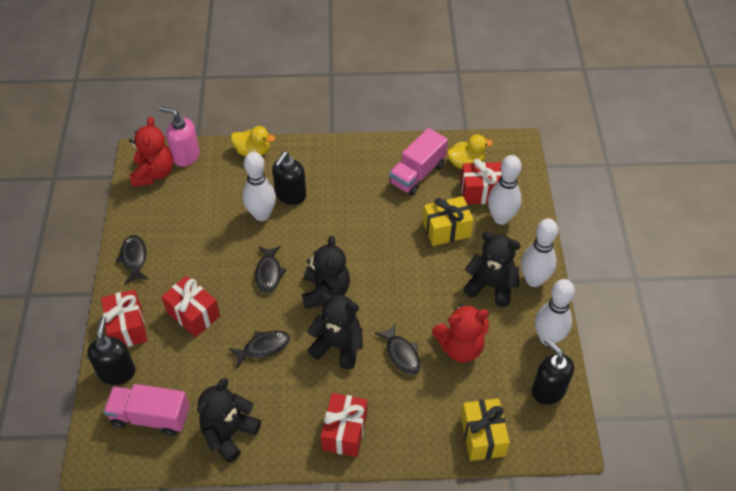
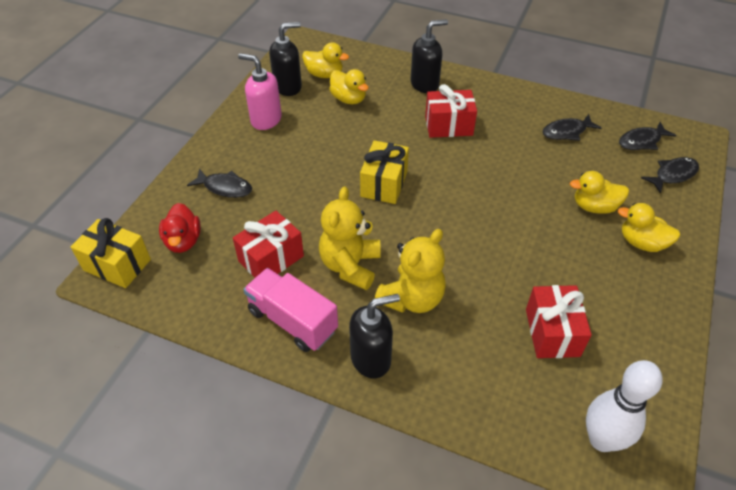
black teddy bear: 4 -> 0
pink truck: 2 -> 1
red duck: 0 -> 1
red gift: 4 -> 3
red teddy bear: 2 -> 0
white bowling pin: 4 -> 1
yellow duck: 2 -> 4
yellow teddy bear: 0 -> 2

